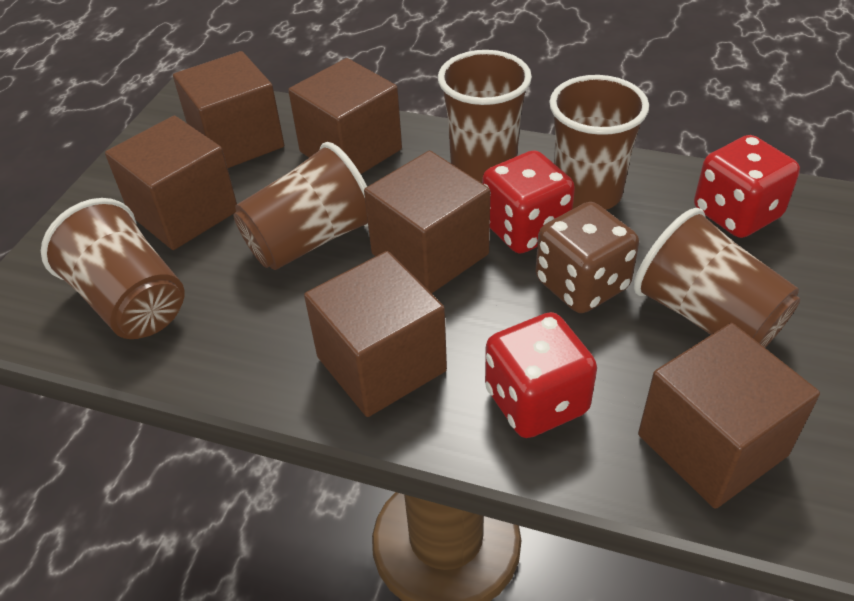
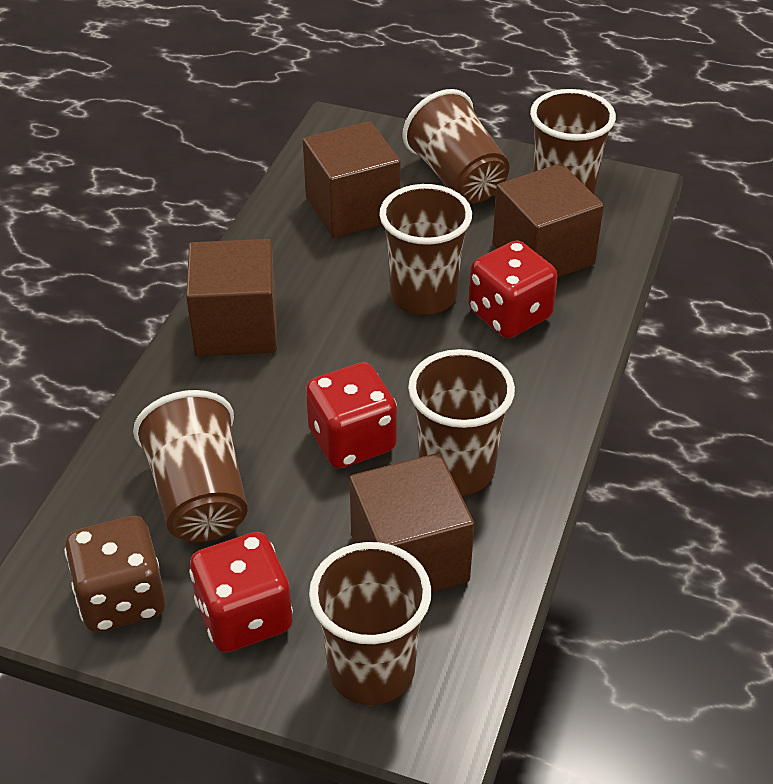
brown cube: 6 -> 4
brown cup: 5 -> 6

